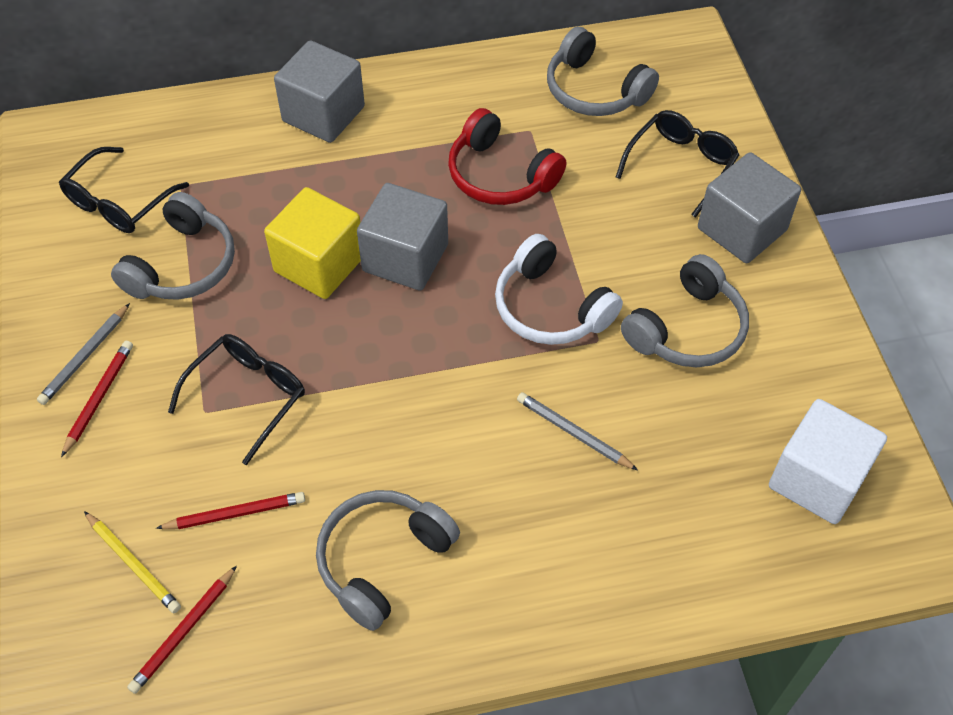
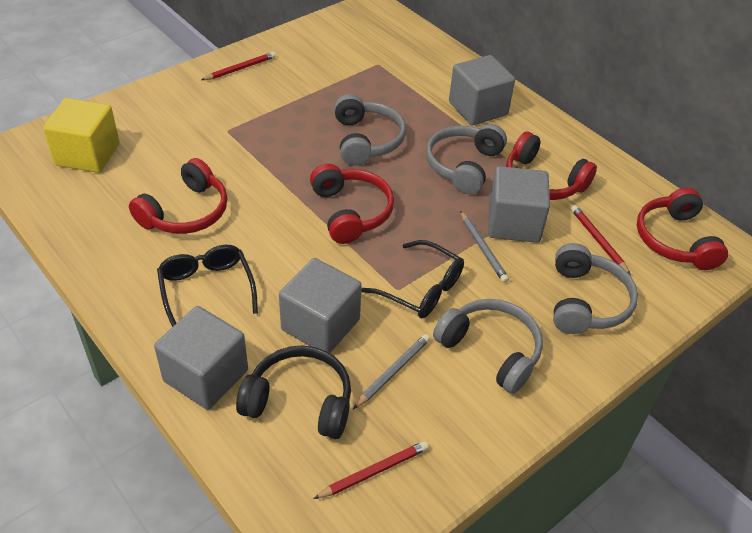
black glasses: 3 -> 2
black headphones: 0 -> 1
grey cube: 3 -> 4
red headphones: 1 -> 4
white cube: 1 -> 0
white headphones: 1 -> 0
yellow pencil: 1 -> 0

